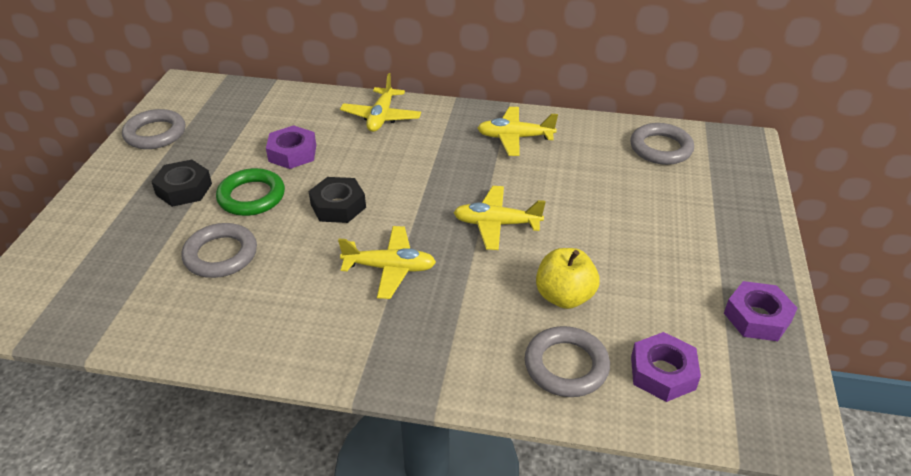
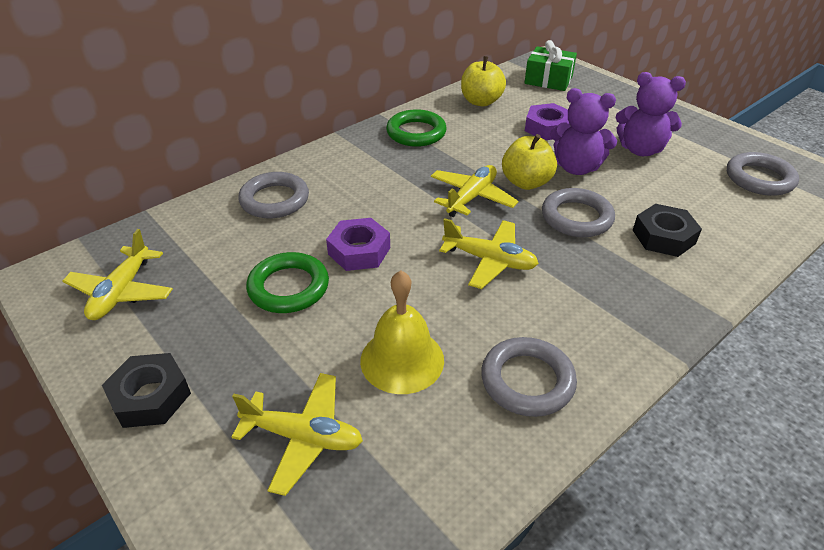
green gift: 0 -> 1
green ring: 1 -> 2
purple nut: 3 -> 2
purple teddy bear: 0 -> 2
yellow apple: 1 -> 2
yellow bell: 0 -> 1

